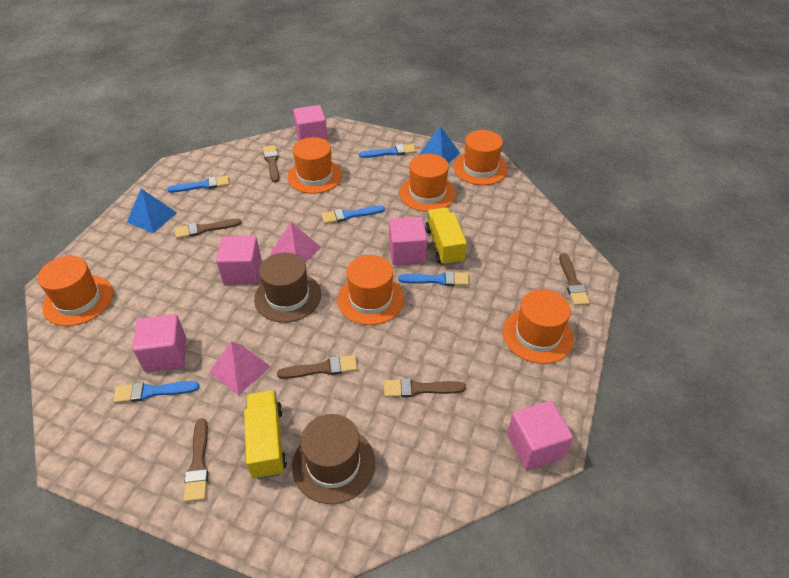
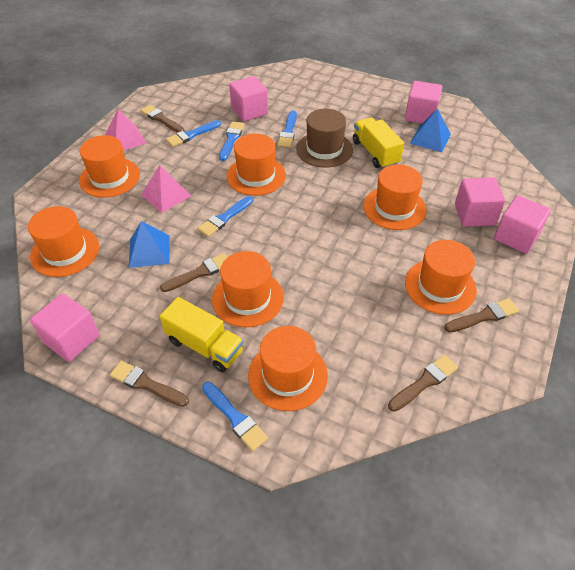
brown brush: 6 -> 5
brown hat: 2 -> 1
orange hat: 6 -> 7

